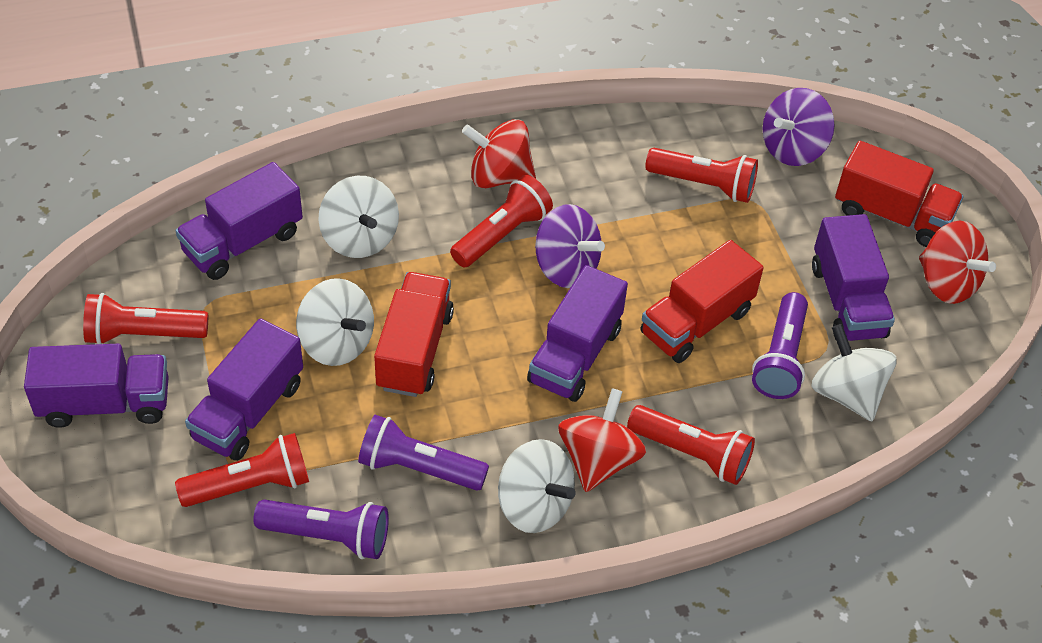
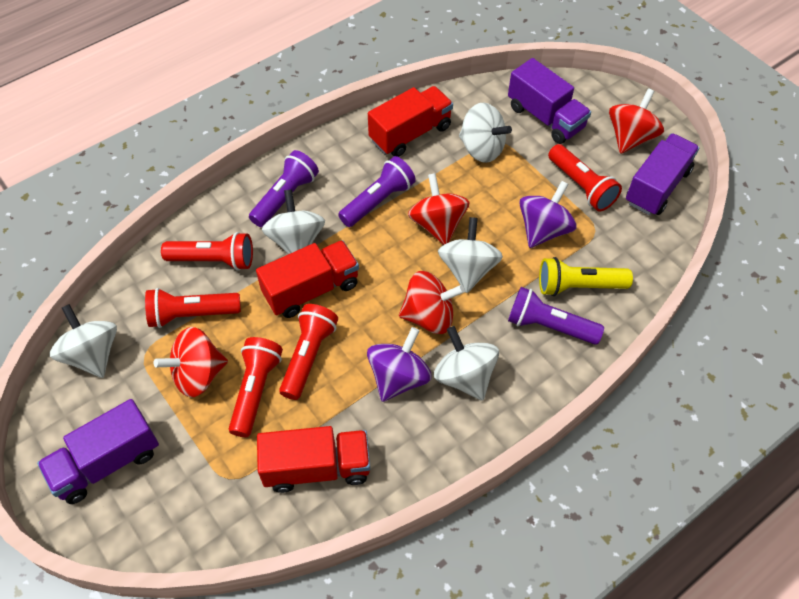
purple truck: 5 -> 3
red spinning top: 3 -> 4
white spinning top: 4 -> 5
yellow flashlight: 0 -> 1

